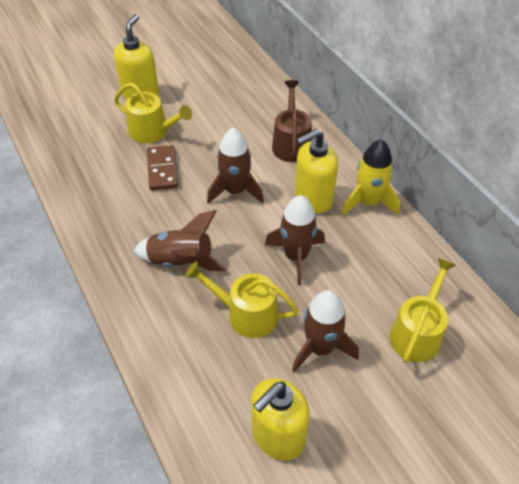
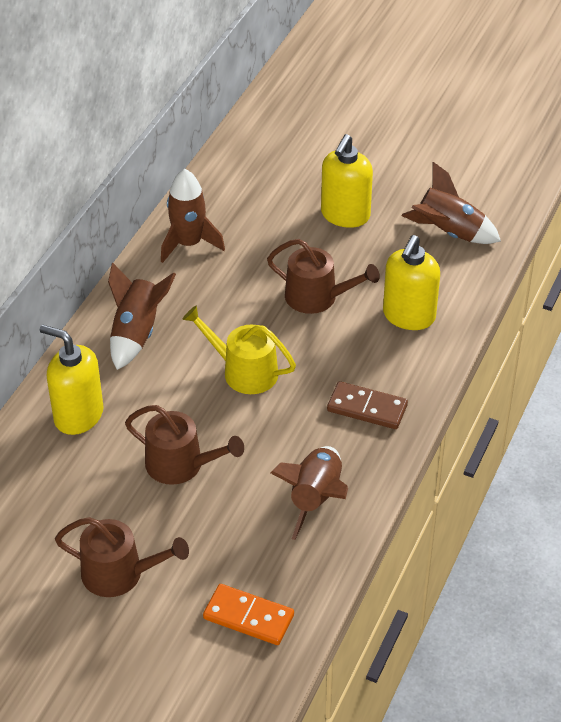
brown watering can: 1 -> 3
orange domino: 0 -> 1
yellow rocket: 1 -> 0
yellow watering can: 3 -> 1

